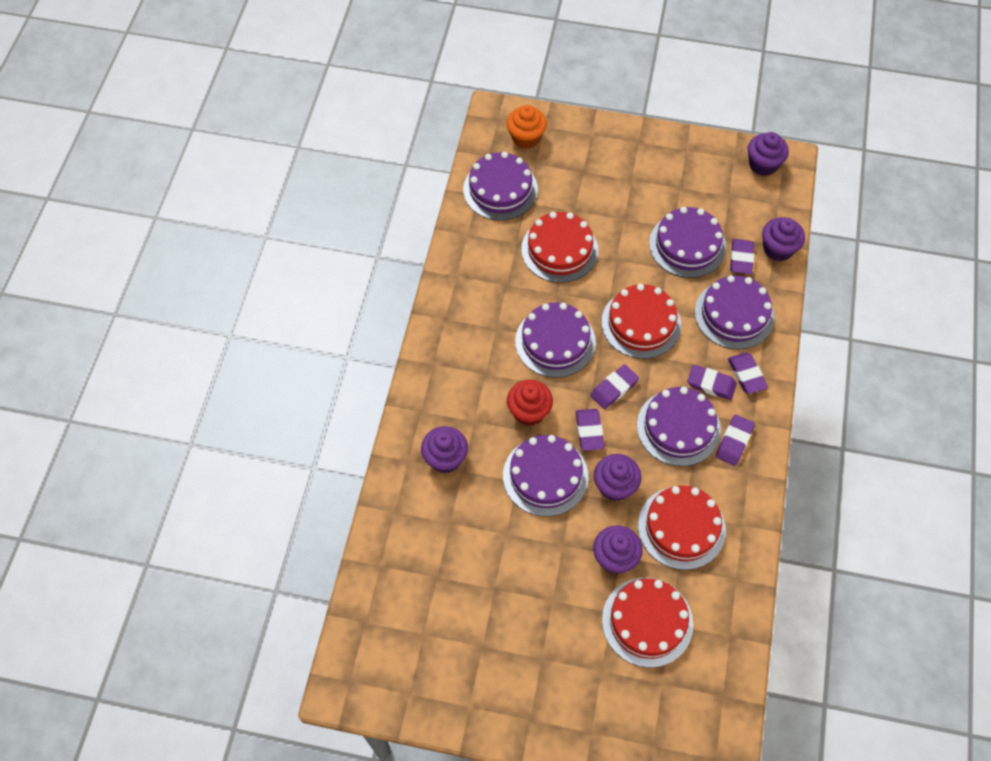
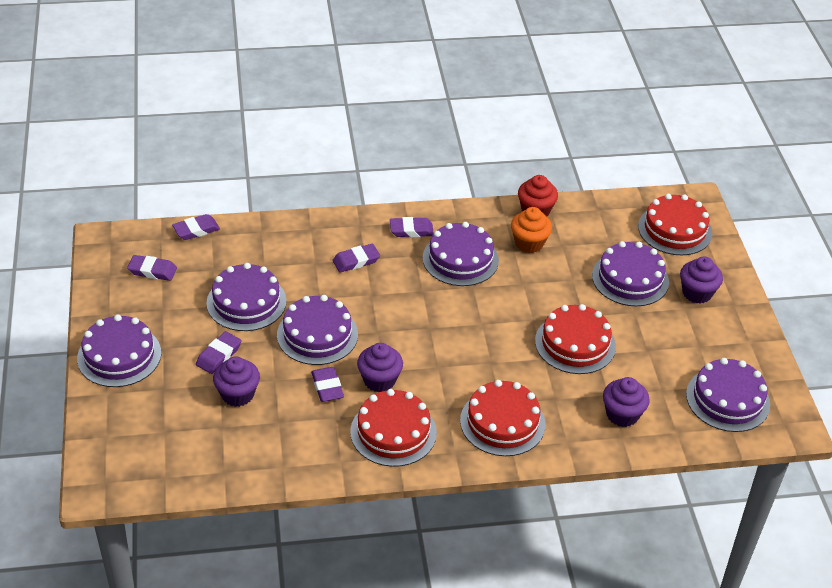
purple cupcake: 5 -> 4

